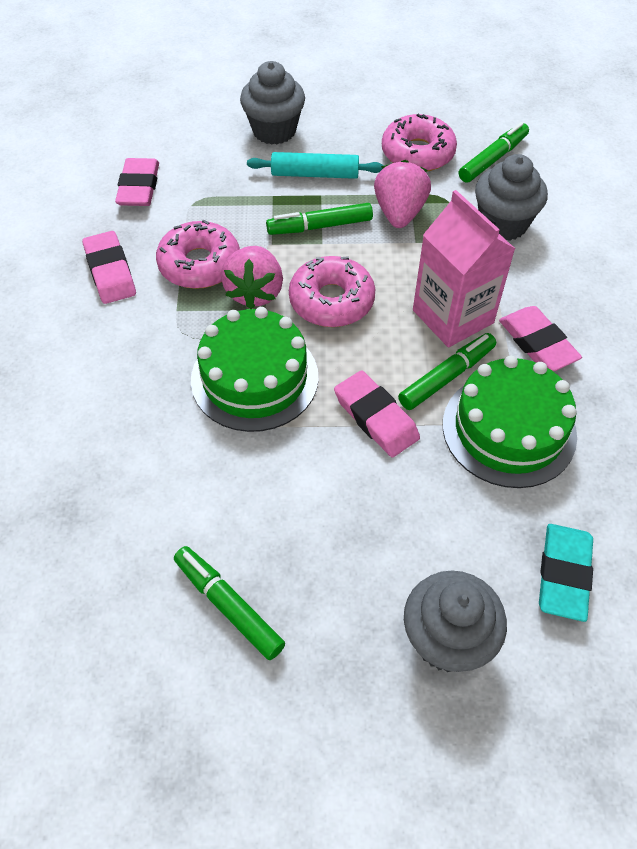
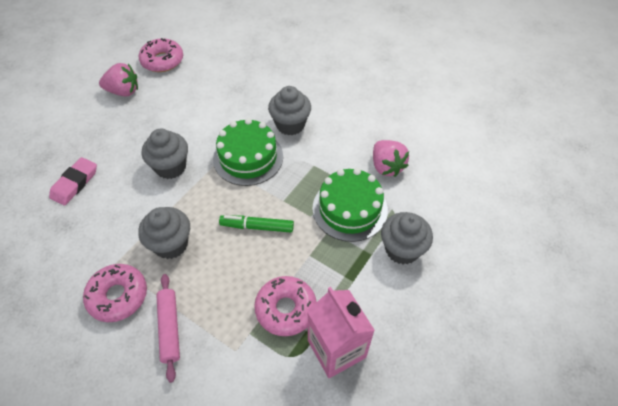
green marker: 4 -> 1
grey cupcake: 3 -> 4
pink eraser: 4 -> 1
pink rolling pin: 0 -> 1
turquoise eraser: 1 -> 0
turquoise rolling pin: 1 -> 0

